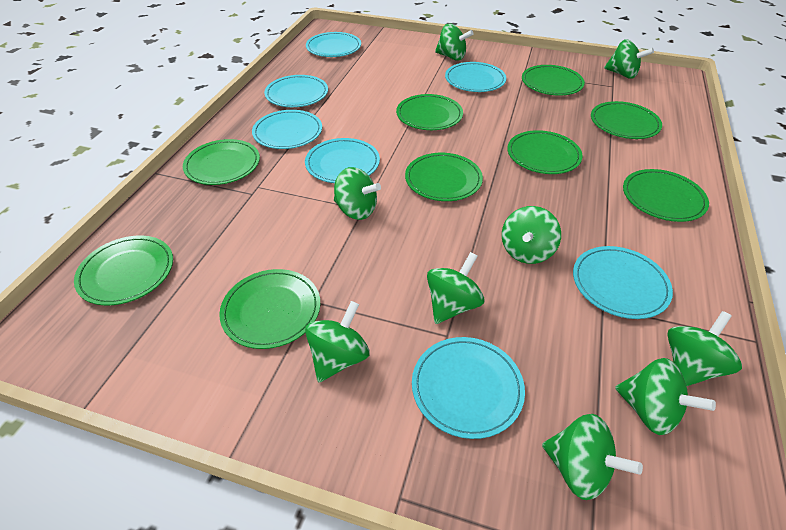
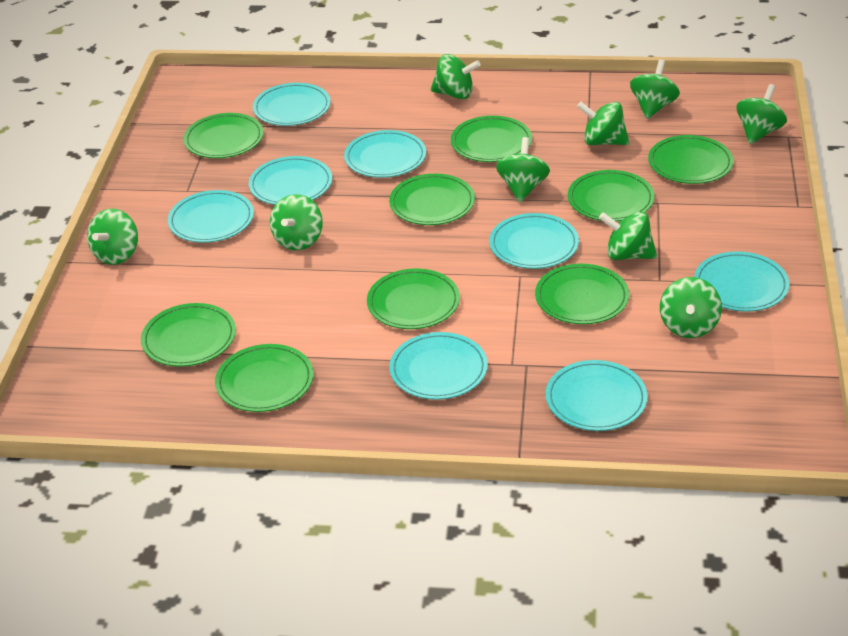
turquoise plate: 7 -> 8

